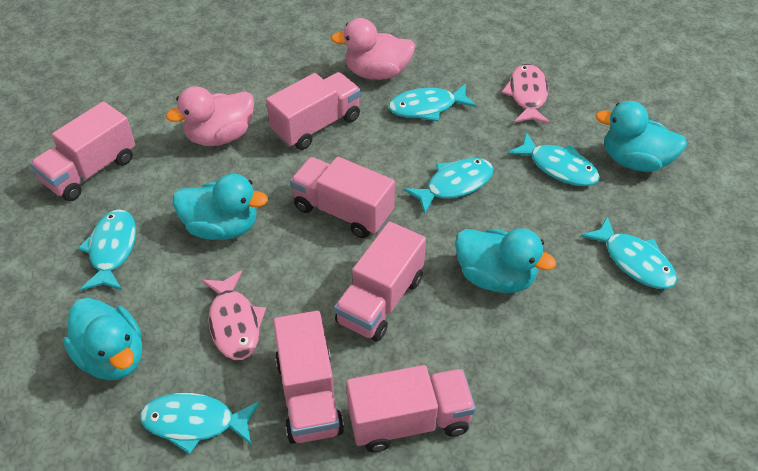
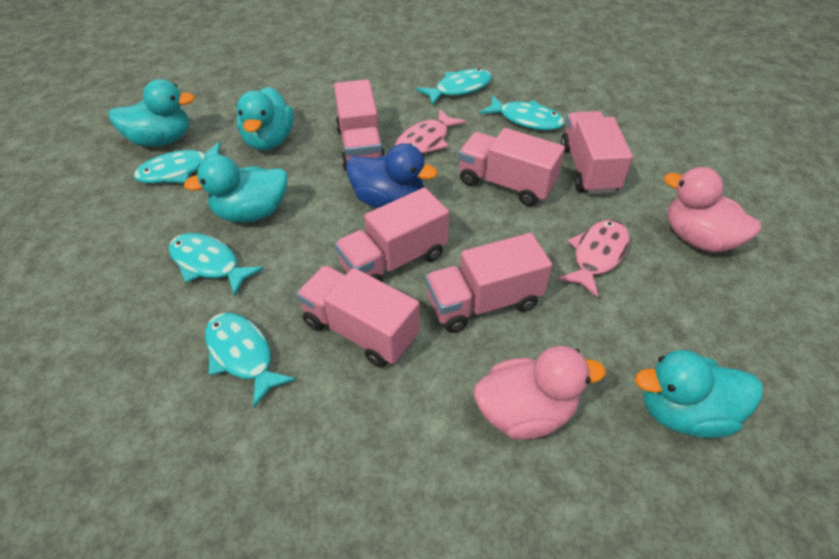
blue duck: 0 -> 1
turquoise fish: 6 -> 5

